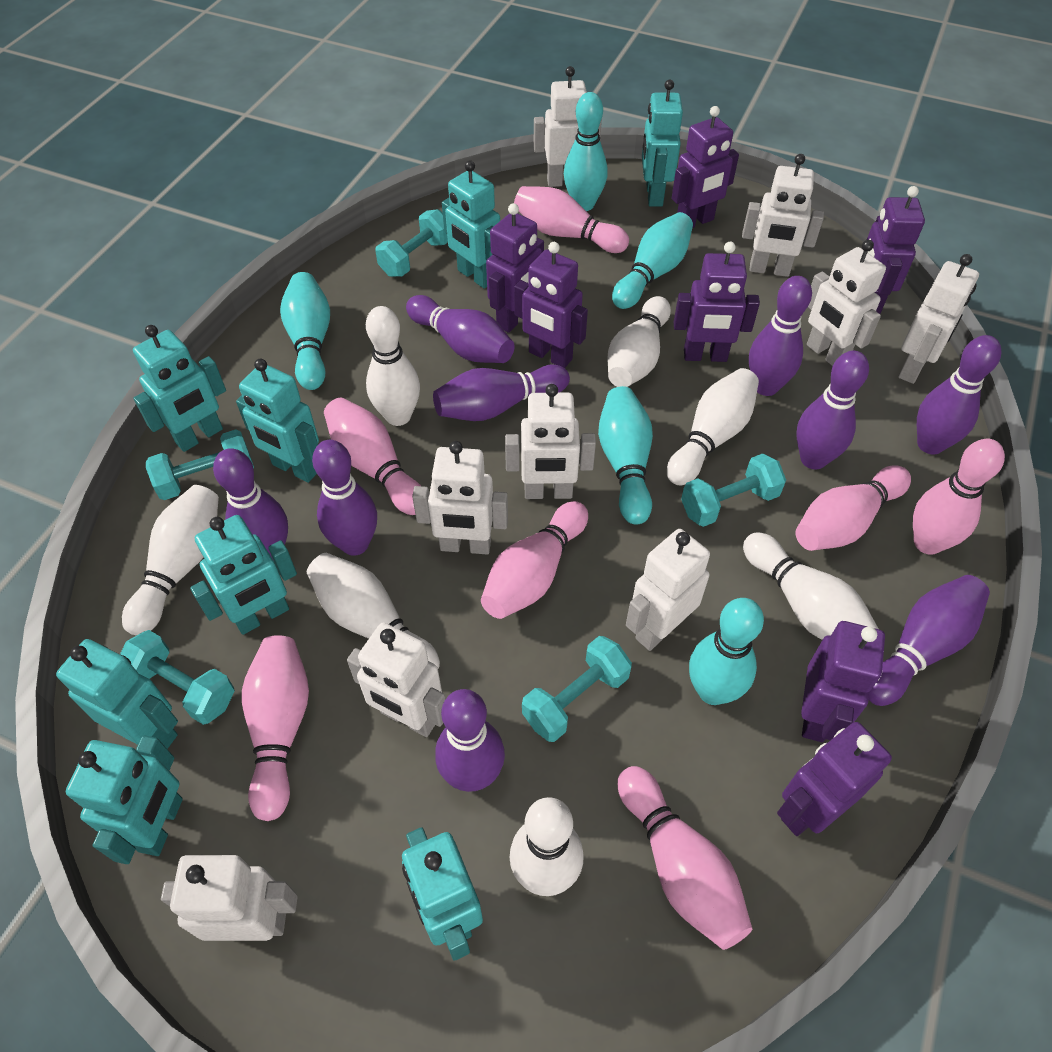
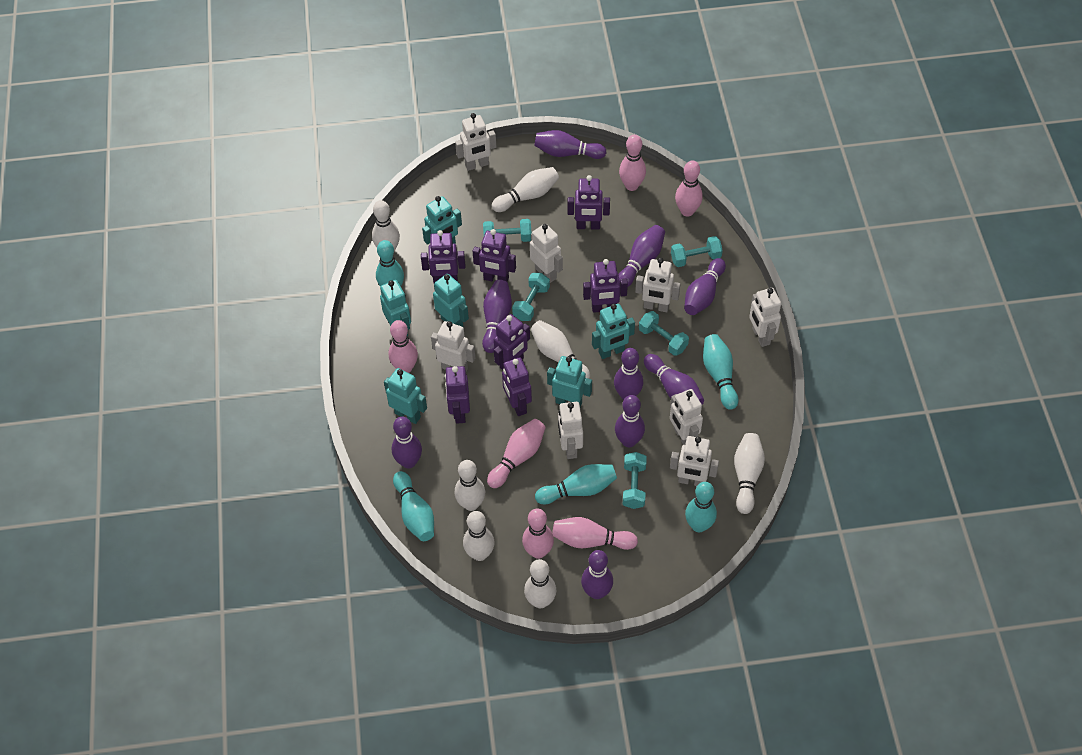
pink bowling pin: 7 -> 6
turquoise robot: 8 -> 6
white robot: 9 -> 8

